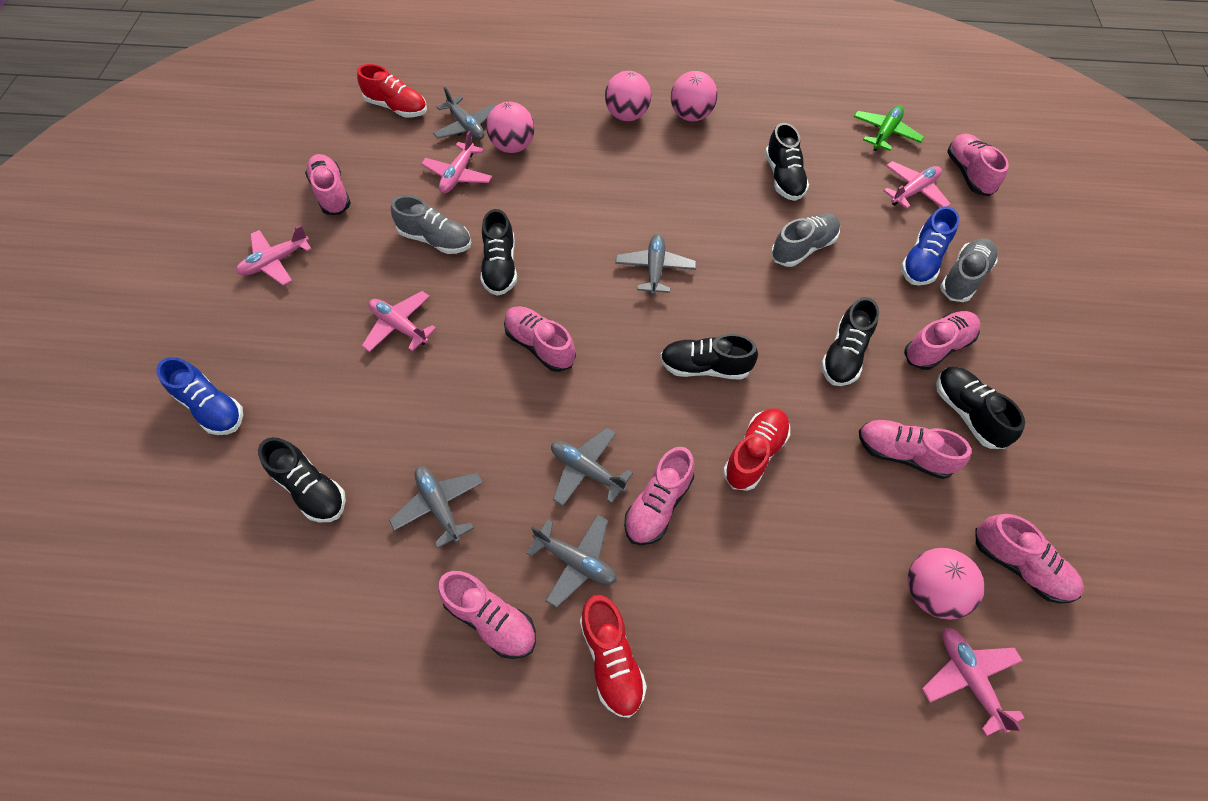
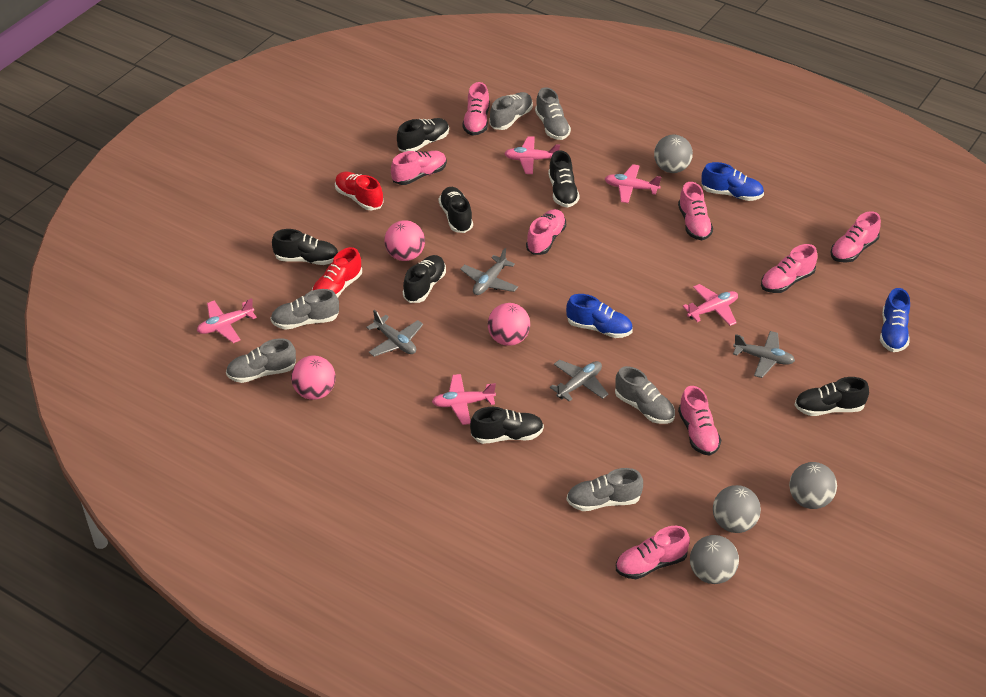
black shoe: 6 -> 7
blue shoe: 2 -> 3
green plane: 1 -> 0
grey ball: 0 -> 4
grey plane: 5 -> 4
grey shoe: 3 -> 6
pink ball: 4 -> 3
red shoe: 3 -> 2

